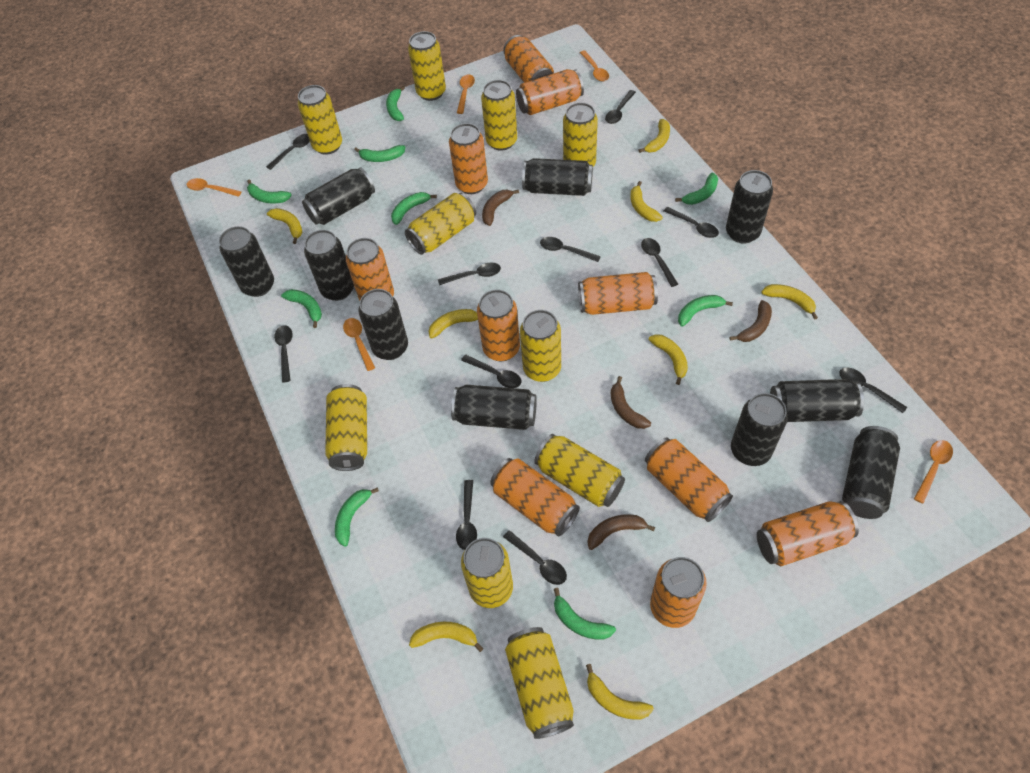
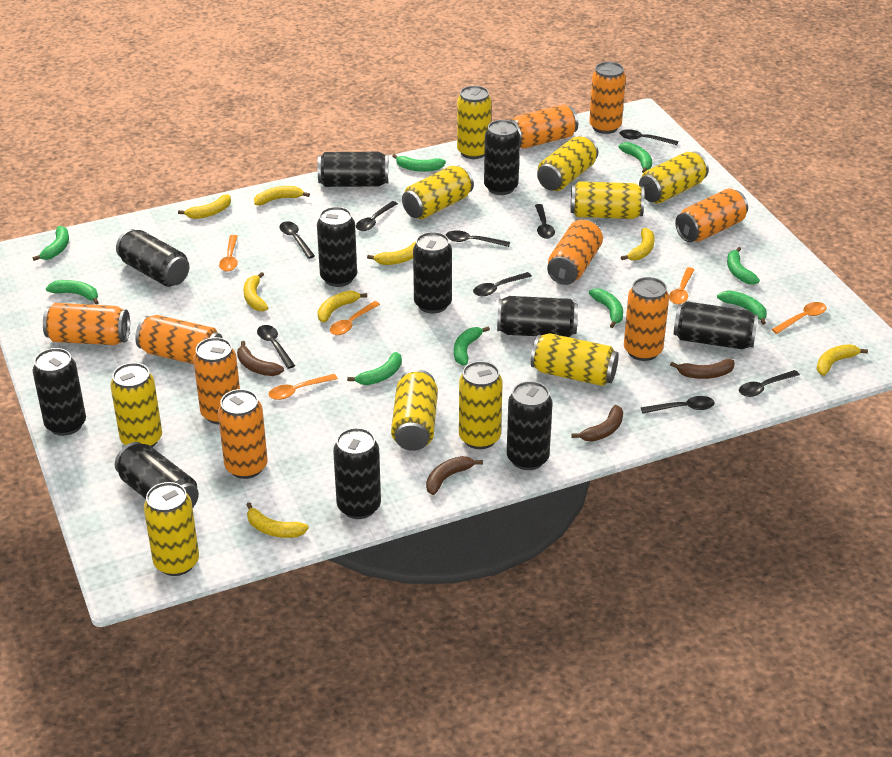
black can: 10 -> 11
black spoon: 11 -> 9
orange can: 10 -> 9

